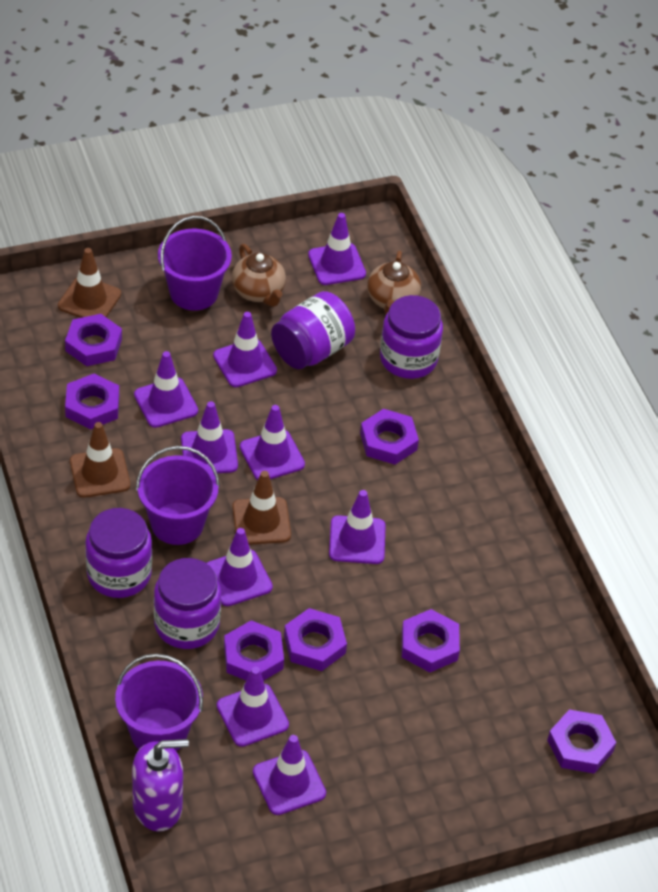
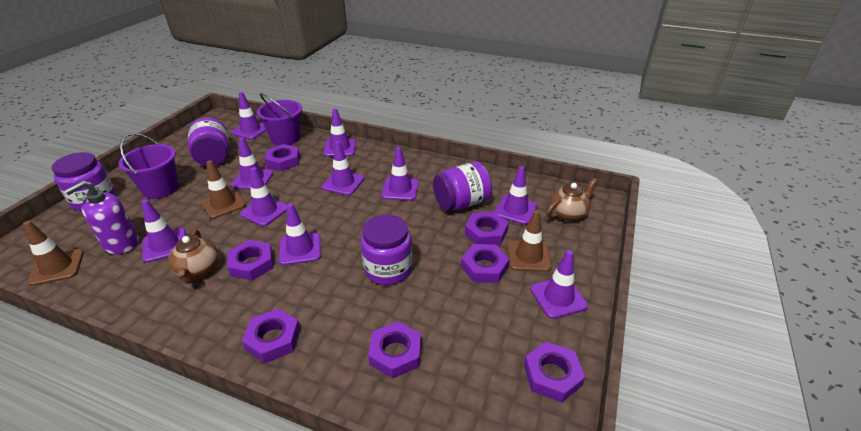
purple bucket: 3 -> 2
purple traffic cone: 9 -> 10

